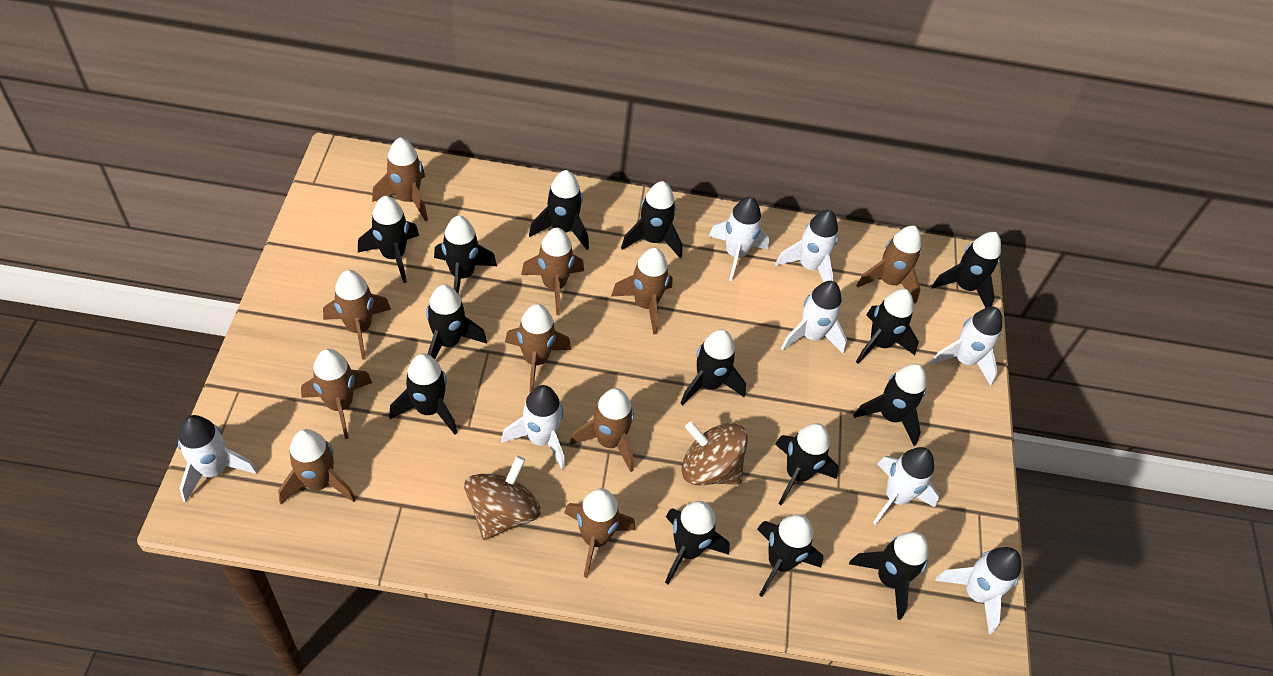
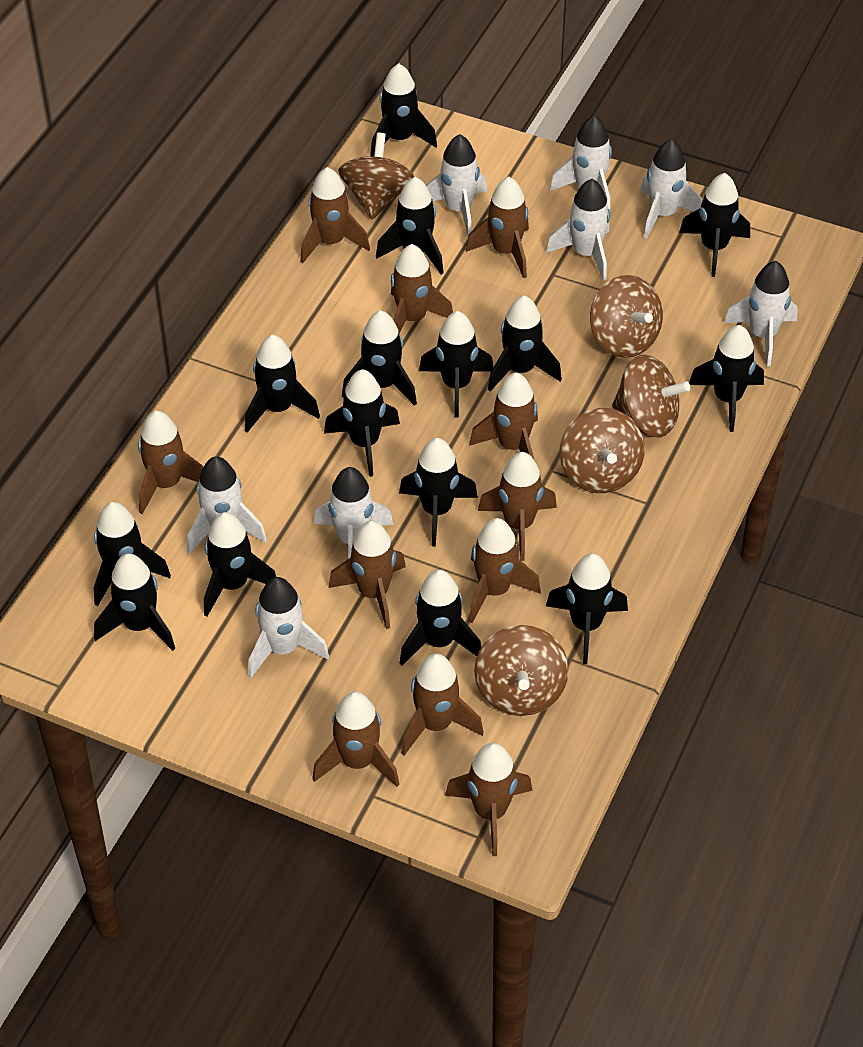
black rocket: 14 -> 15
brown rocket: 10 -> 11
brown spinning top: 2 -> 5

